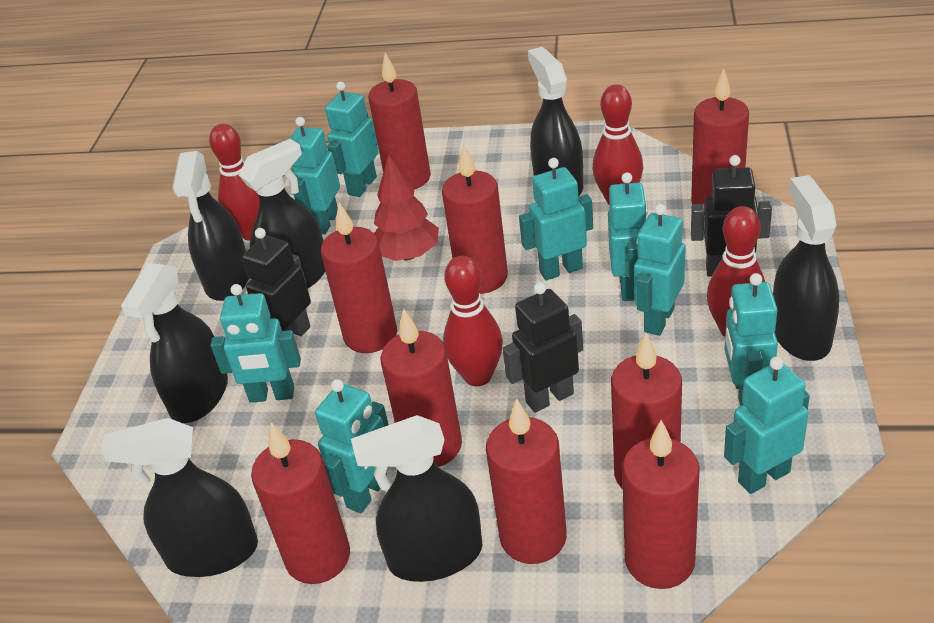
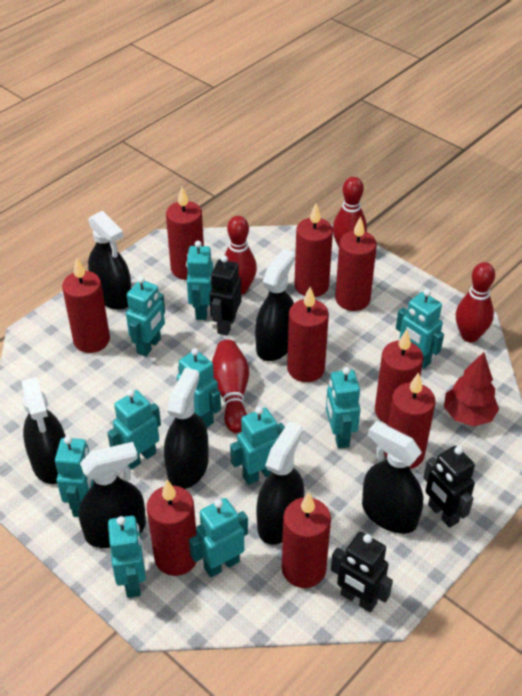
turquoise robot: 9 -> 10

